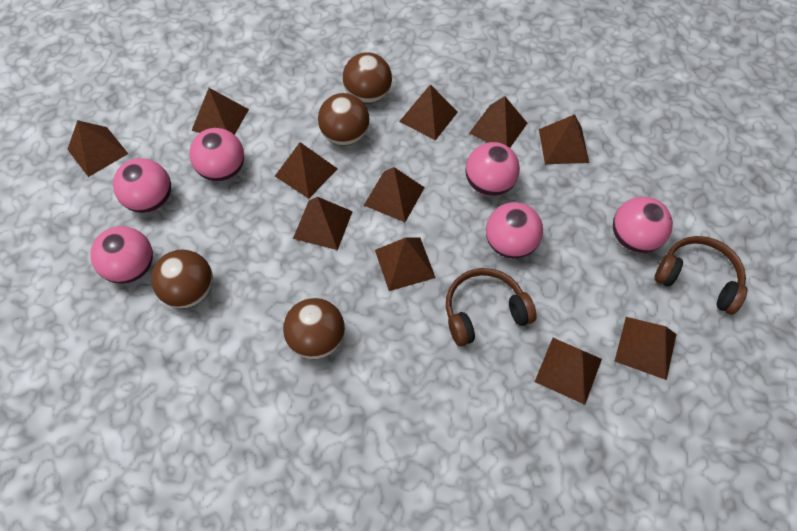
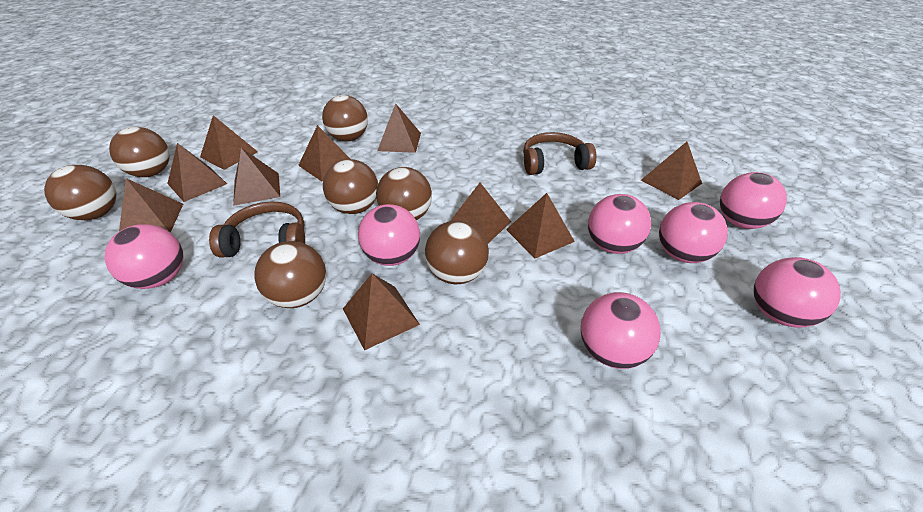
brown ball: 4 -> 7
brown pyramid: 11 -> 10
pink ball: 6 -> 7

